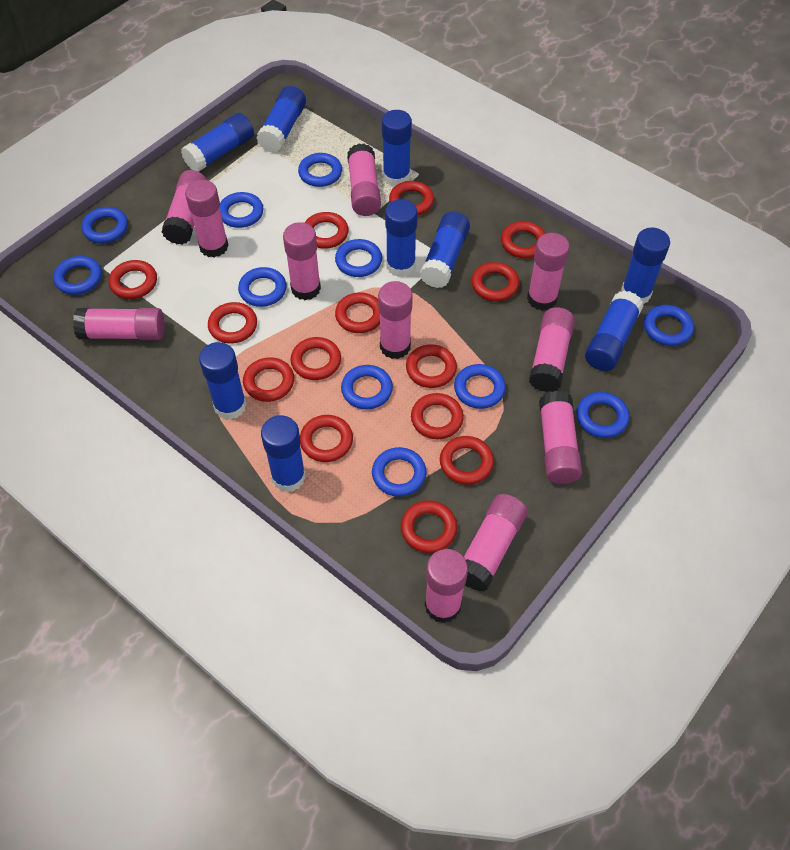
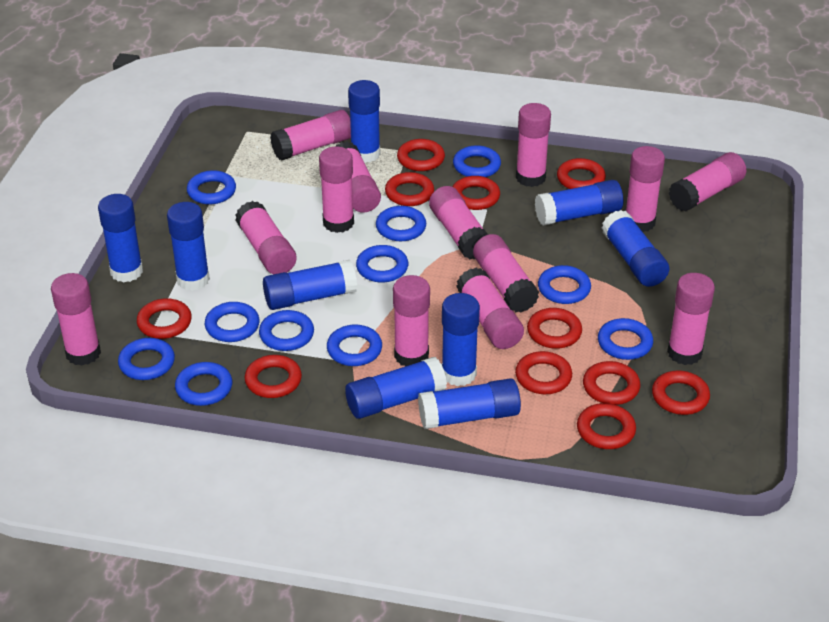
pink glue stick: 11 -> 13
red ring: 14 -> 11

